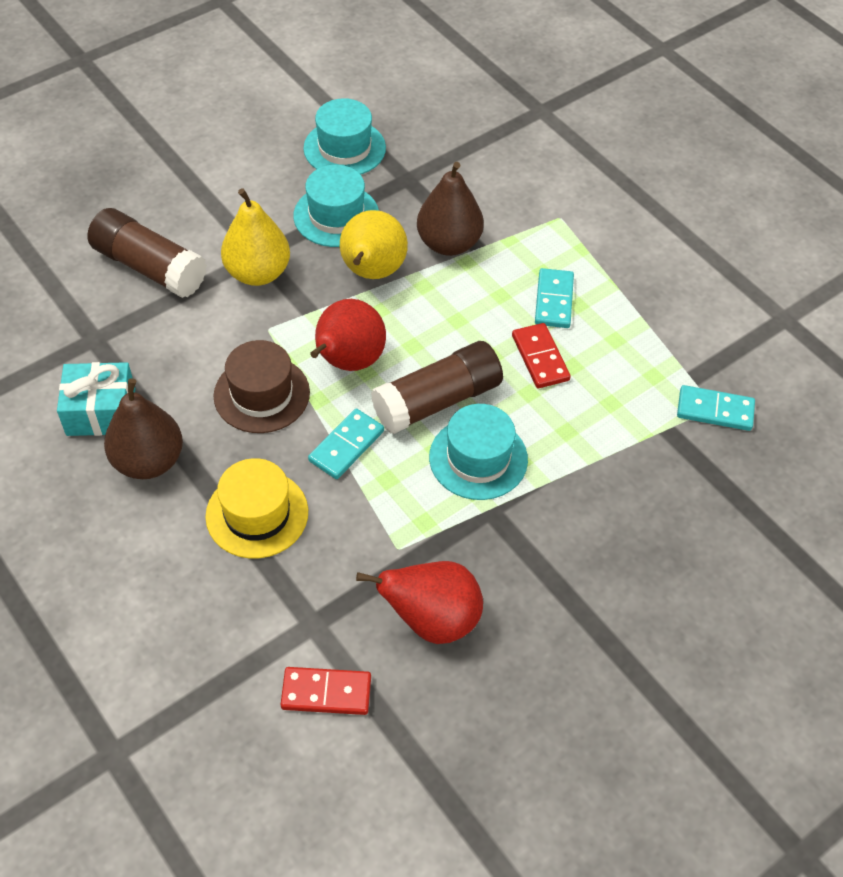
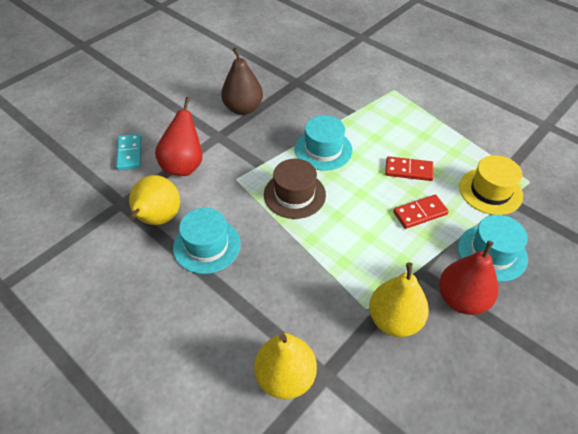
brown glue stick: 2 -> 0
brown pear: 2 -> 1
turquoise domino: 3 -> 1
turquoise gift: 1 -> 0
yellow pear: 2 -> 3

